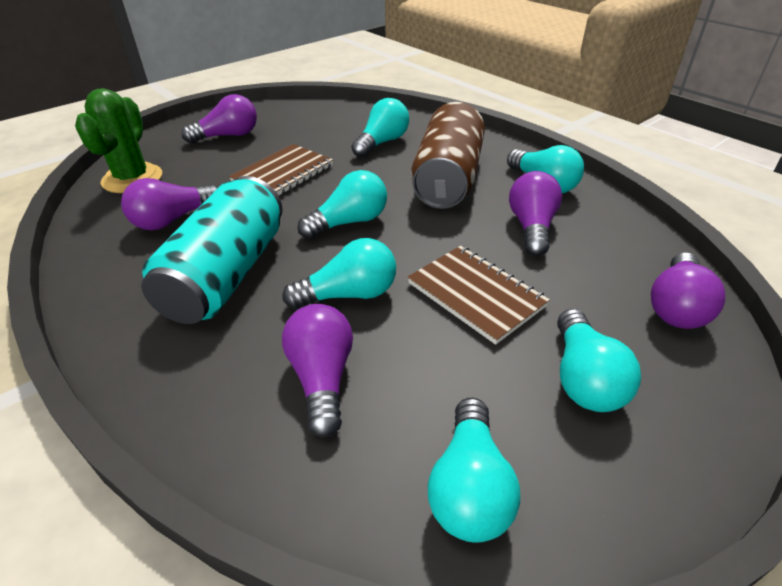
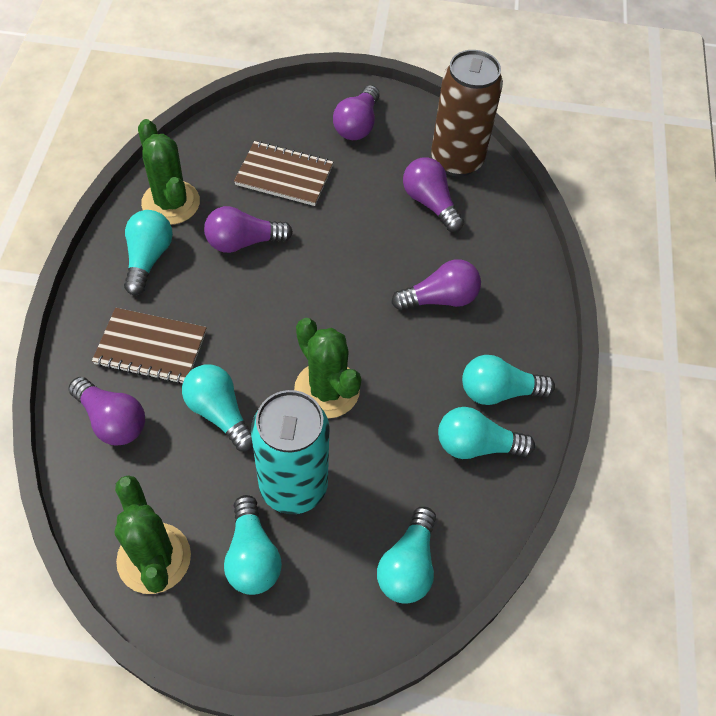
green cactus: 1 -> 3

